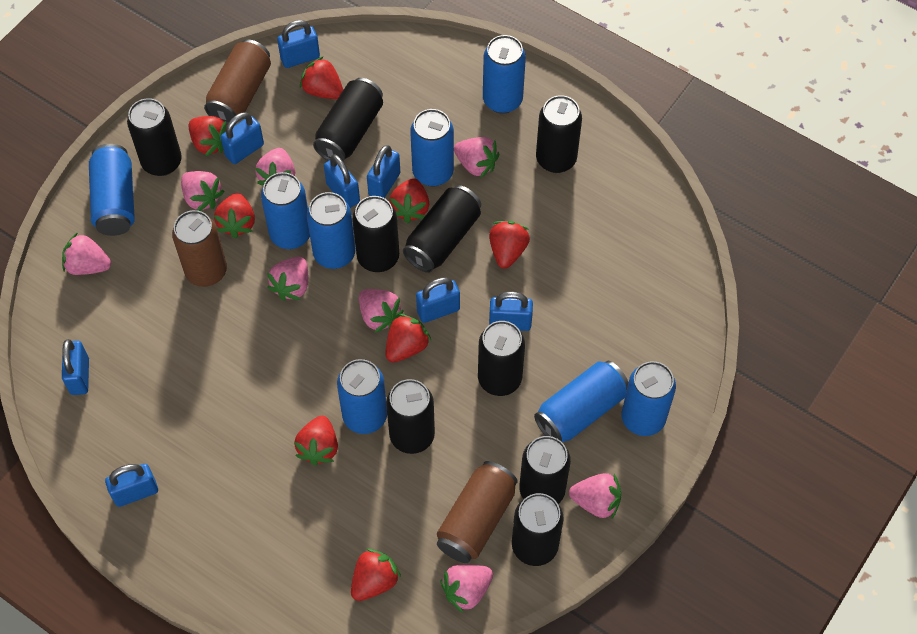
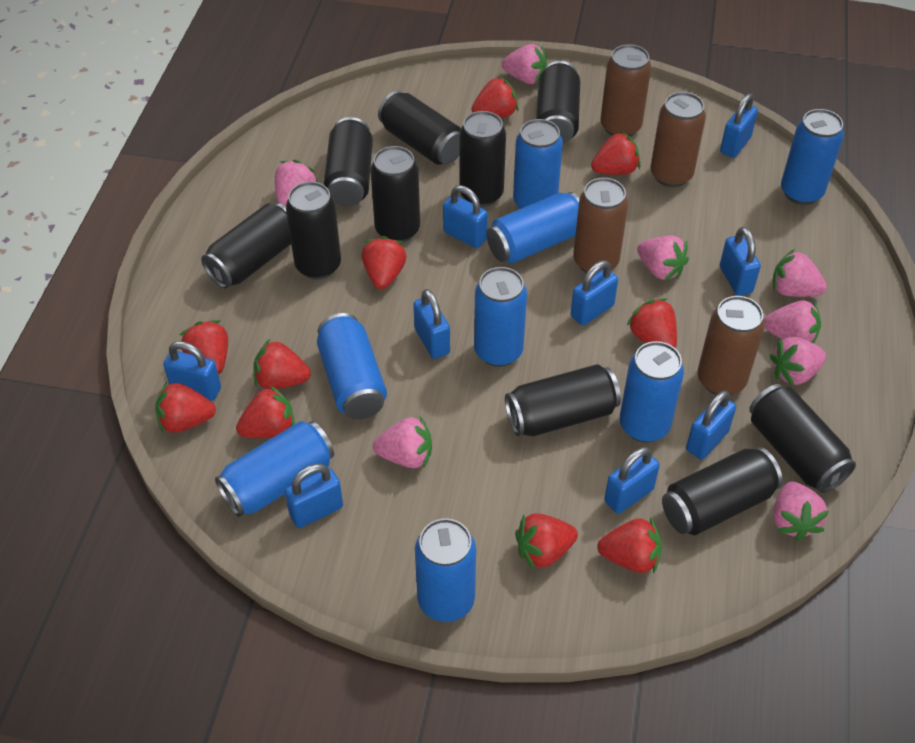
black can: 9 -> 10
blue padlock: 8 -> 9
brown can: 3 -> 4
red strawberry: 8 -> 10

